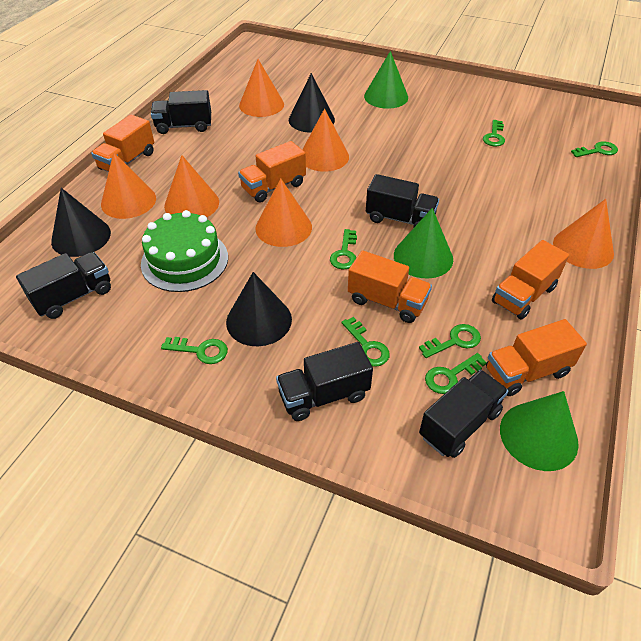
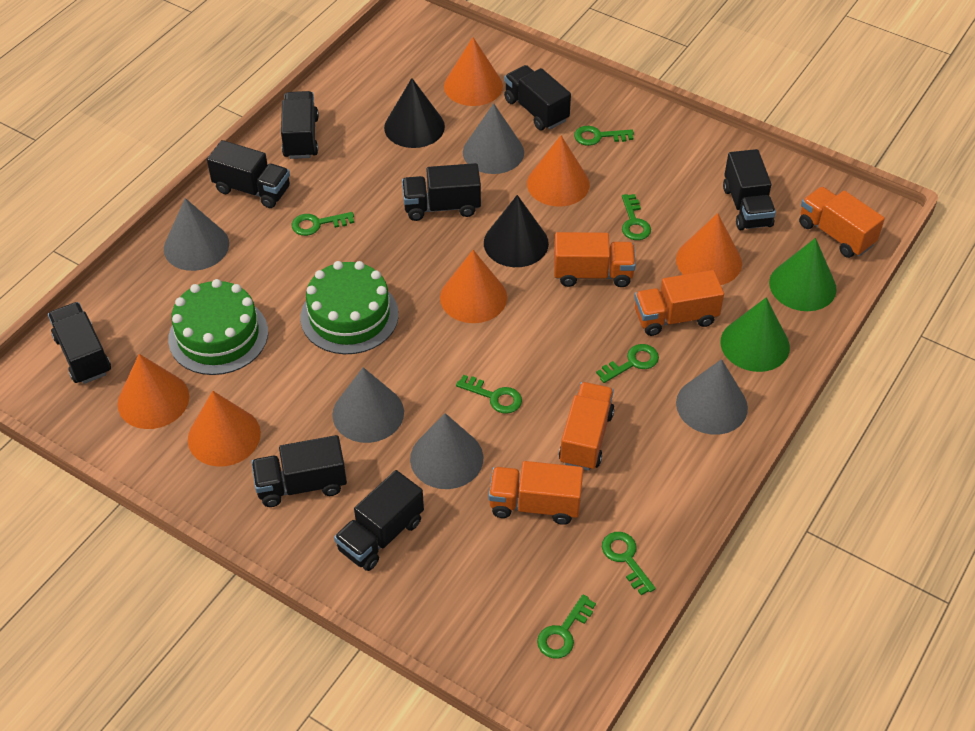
black cone: 3 -> 2
black truck: 5 -> 8
green cake: 1 -> 2
green cone: 3 -> 2
grey cone: 0 -> 5

